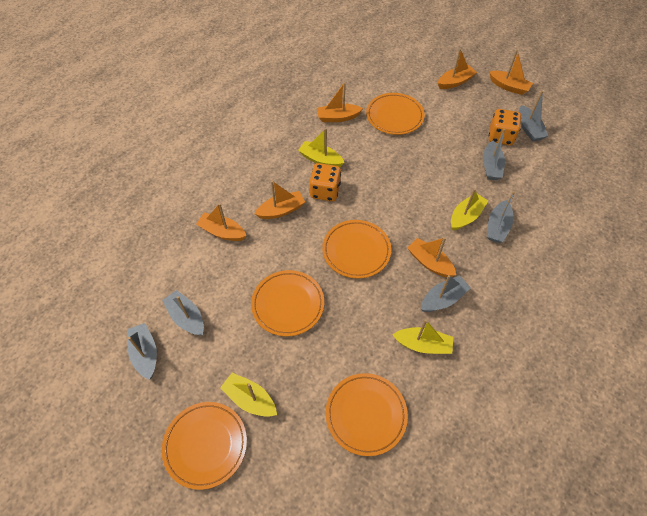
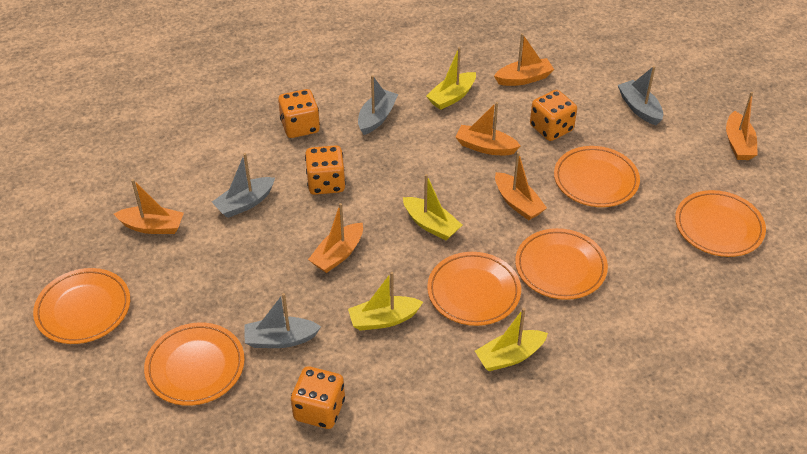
grey boat: 6 -> 4
orange dice: 2 -> 4
orange plate: 5 -> 6

